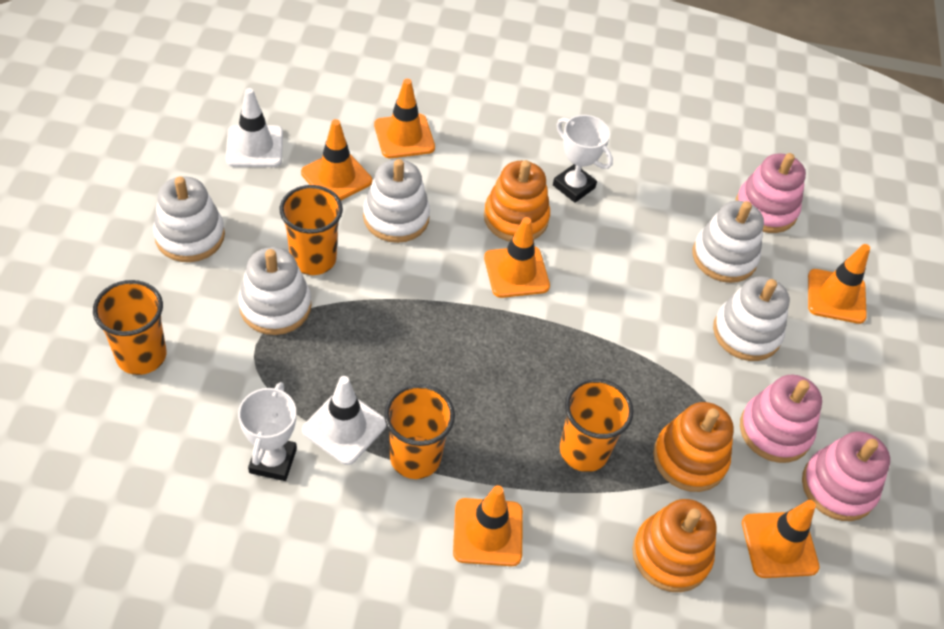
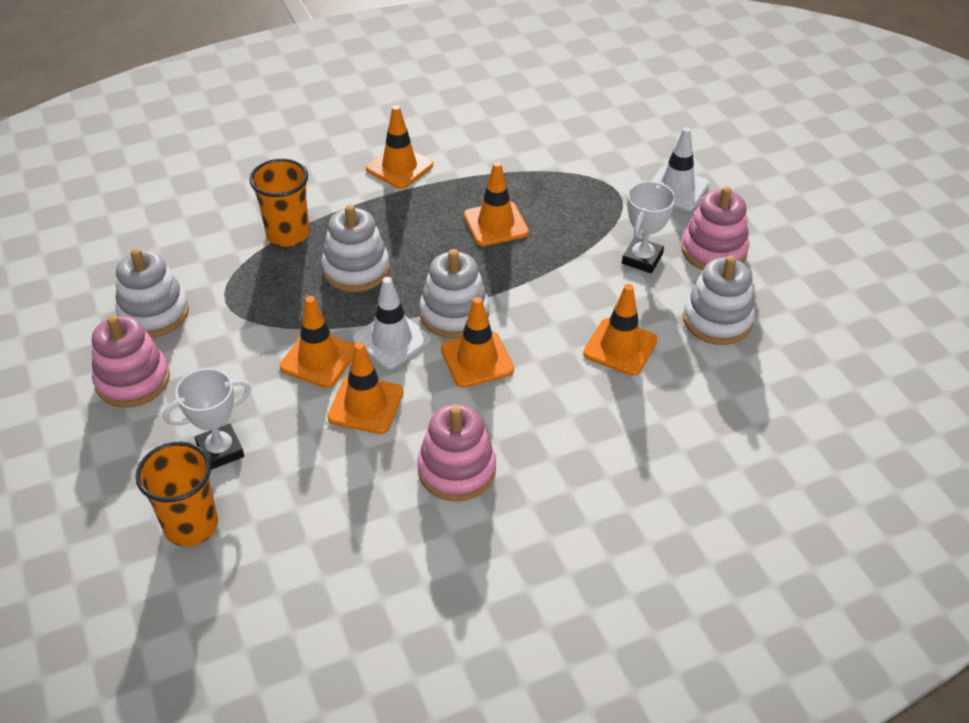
orange cup: 4 -> 2
orange stacking toy: 3 -> 0
white stacking toy: 5 -> 4

